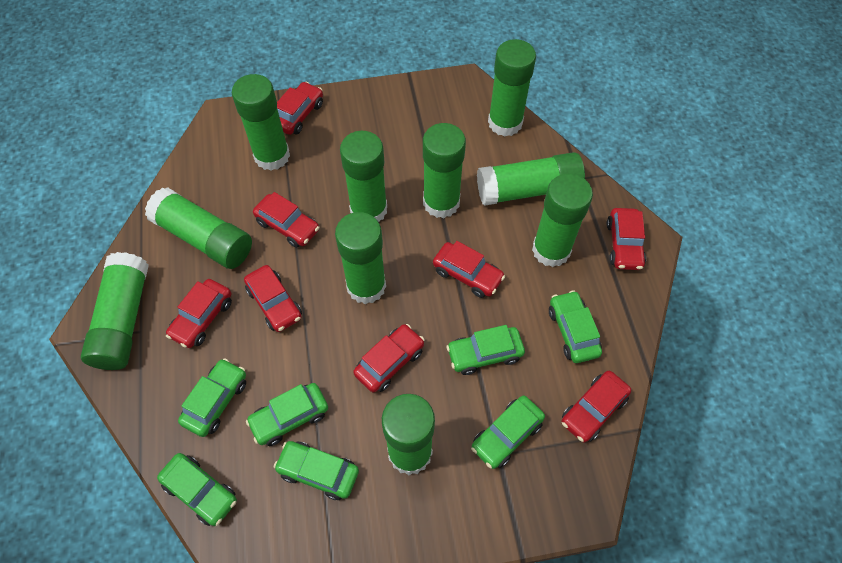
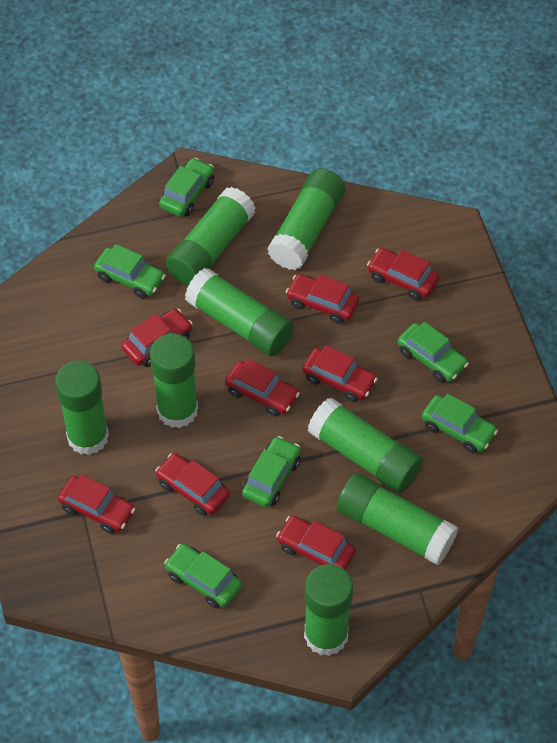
green car: 7 -> 6
green glue stick: 10 -> 8

